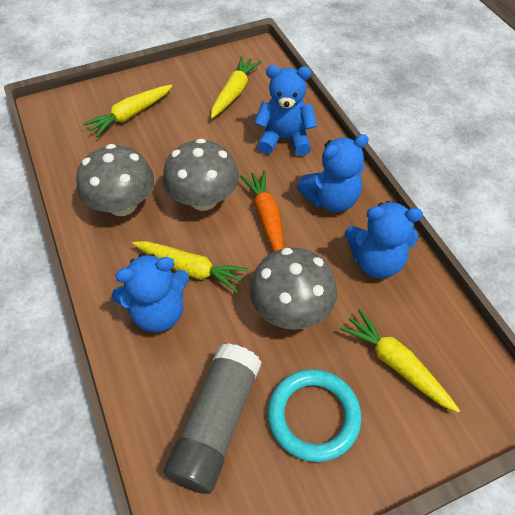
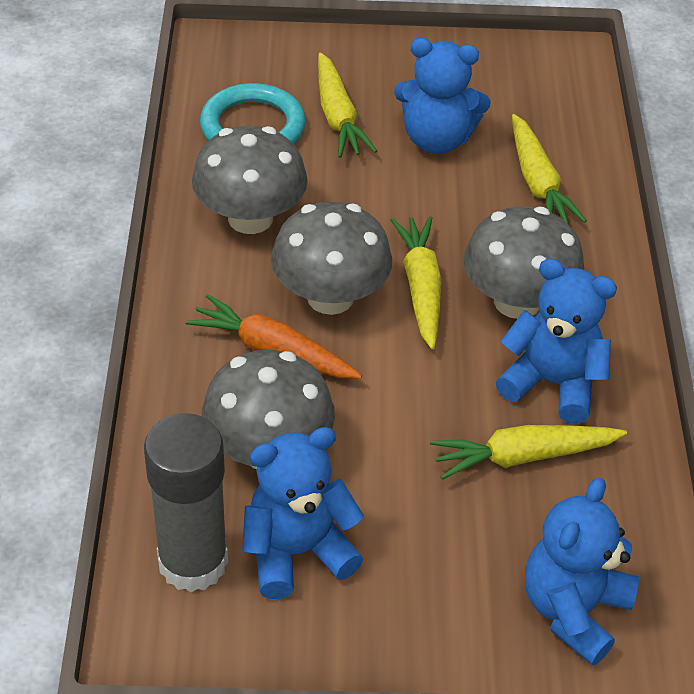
grey mushroom: 3 -> 4

